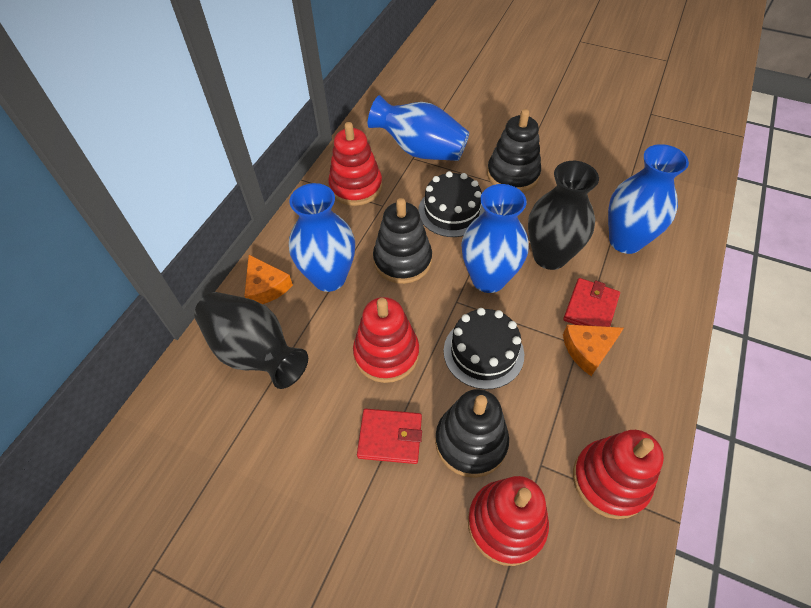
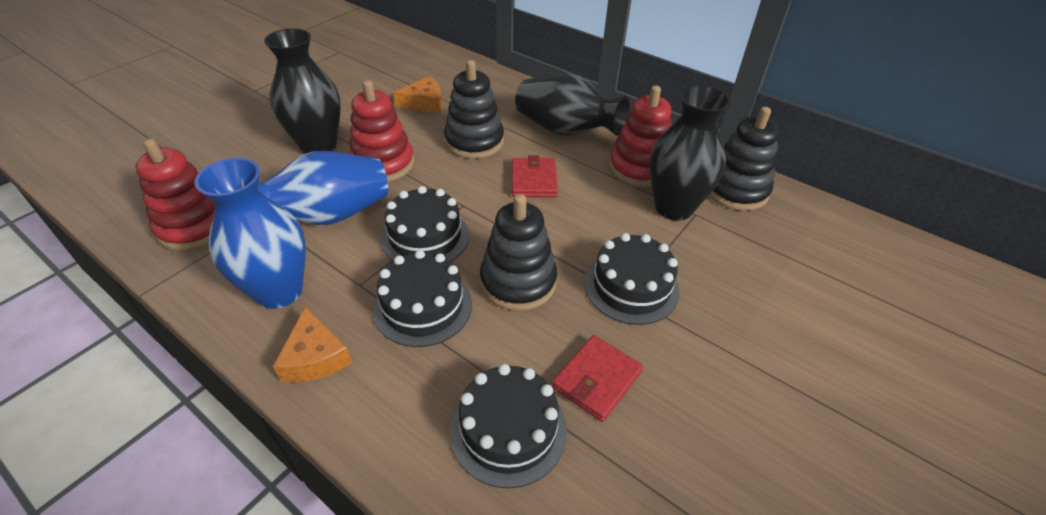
black cake: 2 -> 4
black vase: 2 -> 3
blue vase: 4 -> 2
red stacking toy: 4 -> 3

